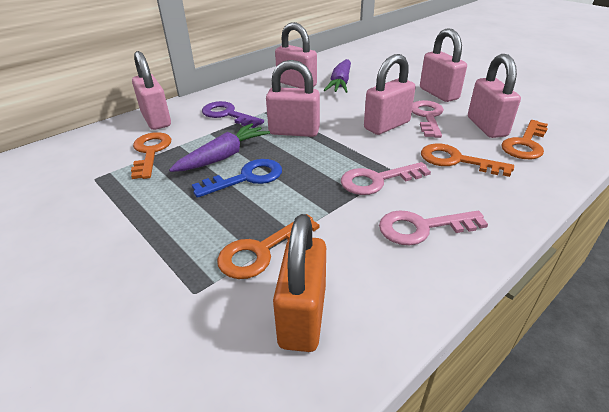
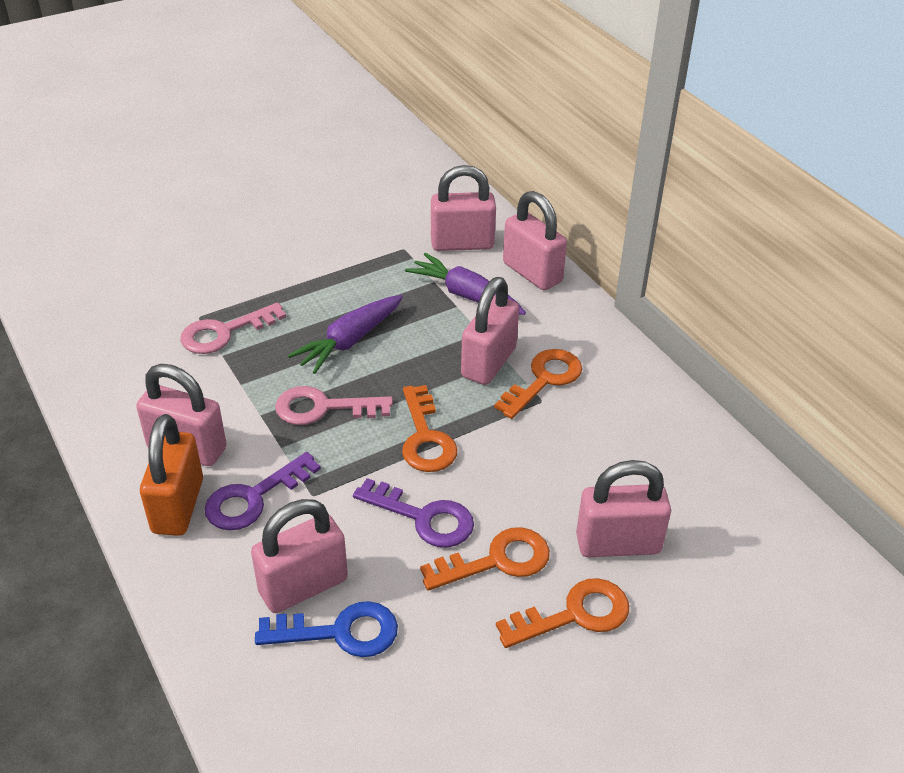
pink key: 3 -> 2
purple key: 1 -> 2

